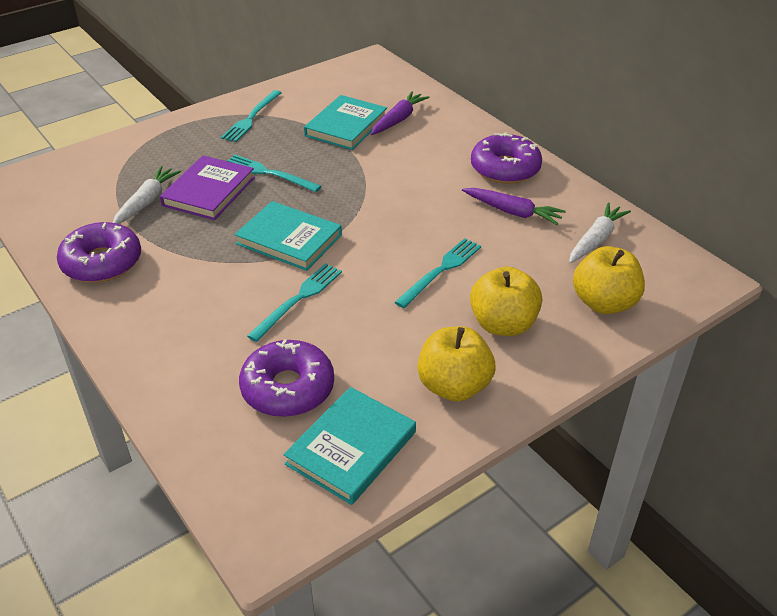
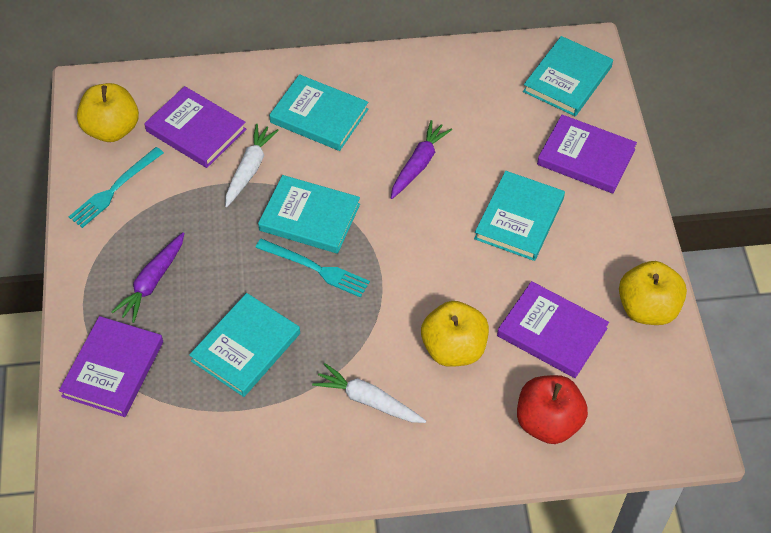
purple book: 1 -> 4
purple donut: 3 -> 0
red apple: 0 -> 1
turquoise book: 3 -> 5
turquoise fork: 4 -> 2

